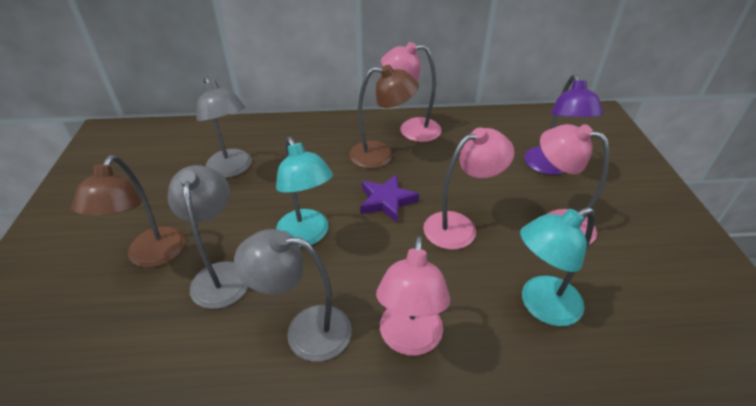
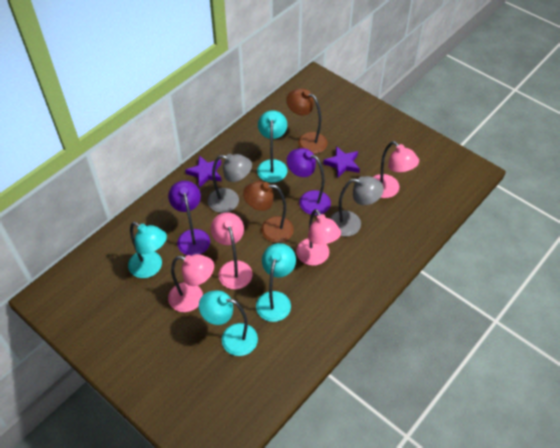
grey lamp: 3 -> 2
purple lamp: 1 -> 2
purple star: 1 -> 2
turquoise lamp: 2 -> 4

